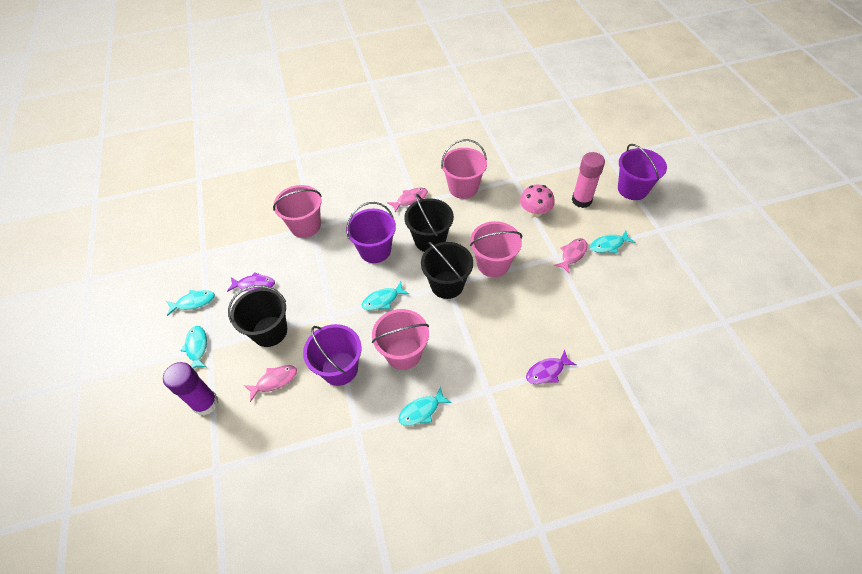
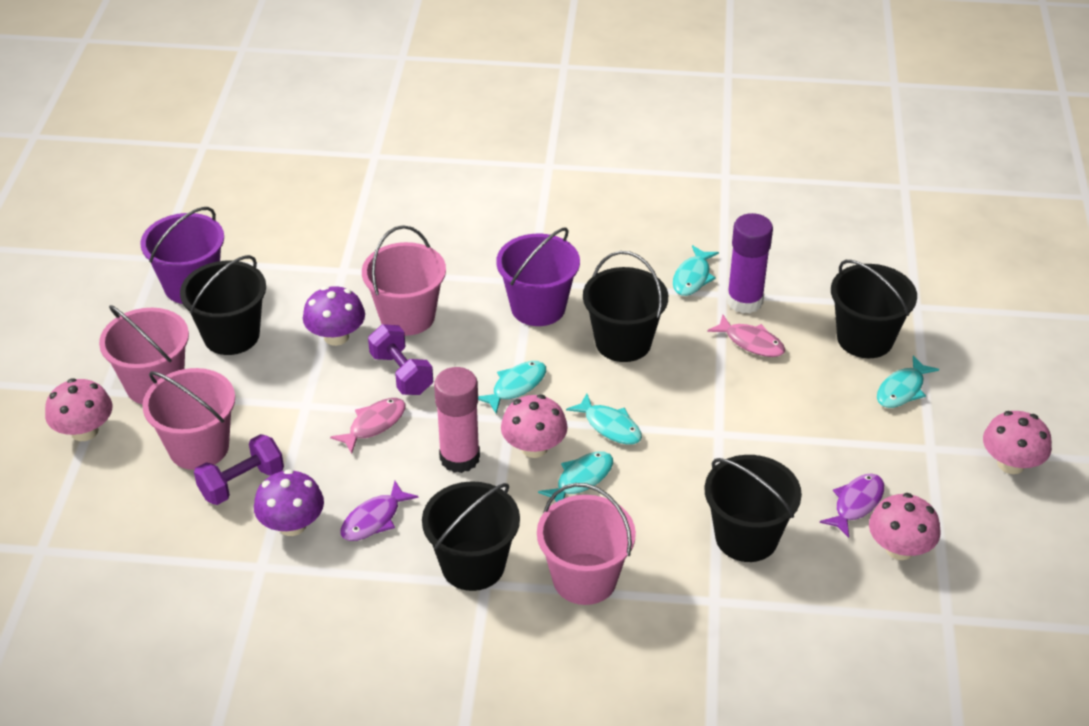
black bucket: 3 -> 5
pink fish: 3 -> 2
pink mushroom: 1 -> 4
purple bucket: 3 -> 2
purple dumbbell: 0 -> 2
purple mushroom: 0 -> 2

